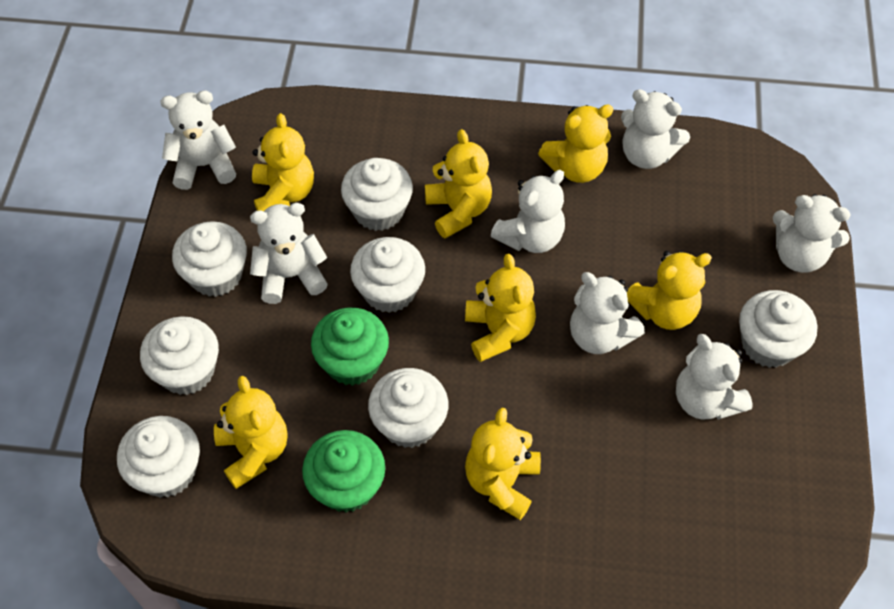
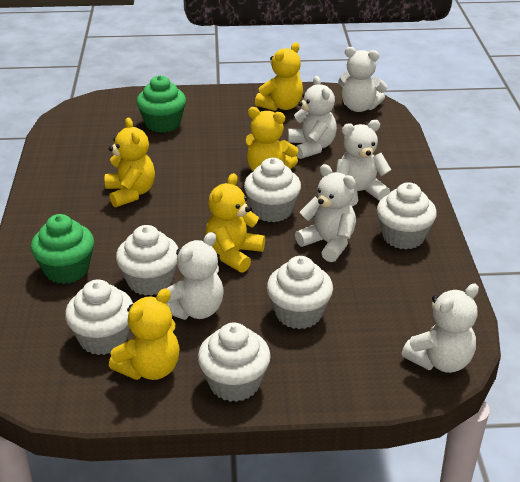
white cupcake: 7 -> 6
white teddy bear: 7 -> 6
yellow teddy bear: 7 -> 5

